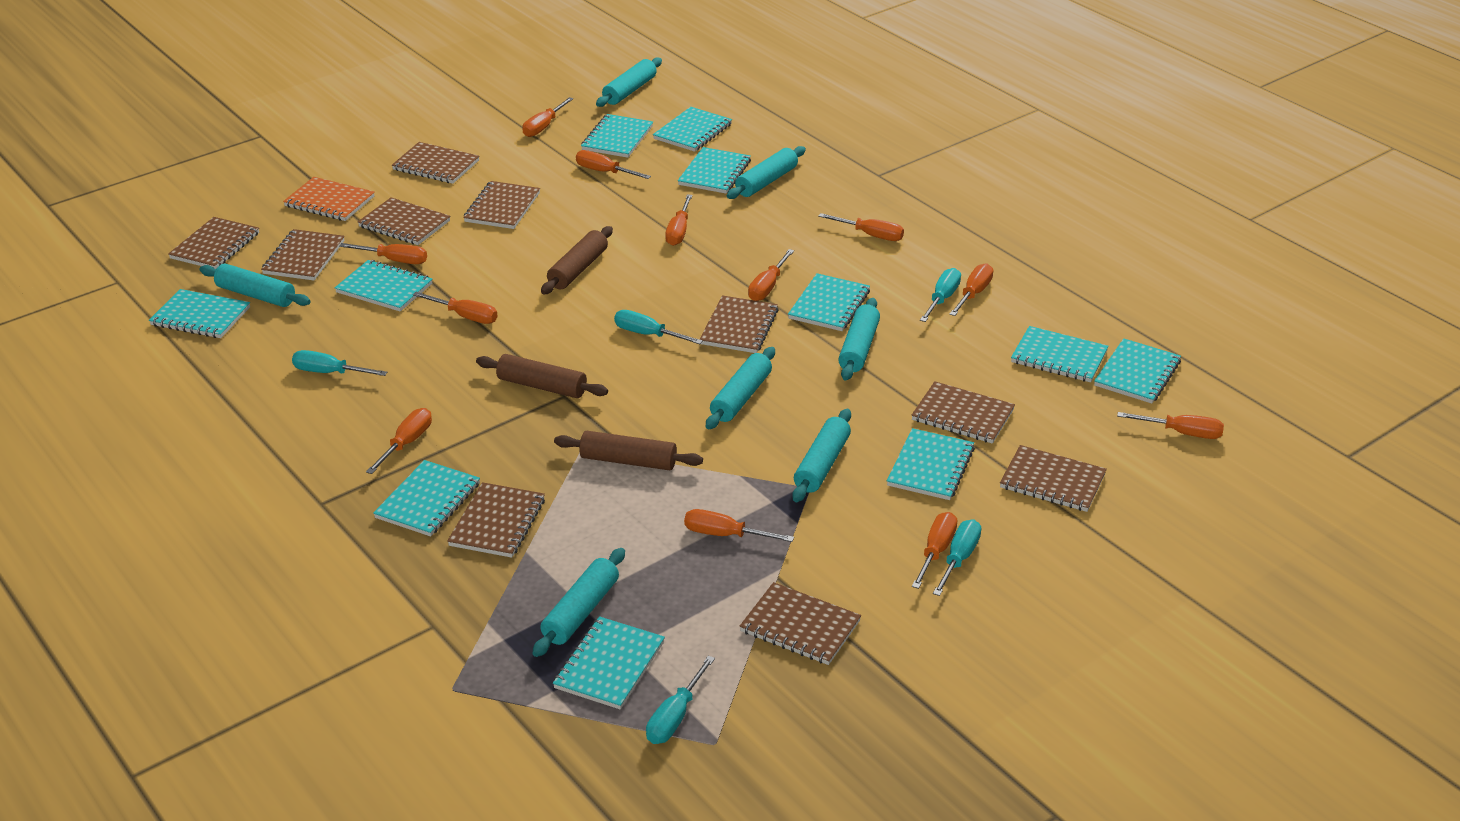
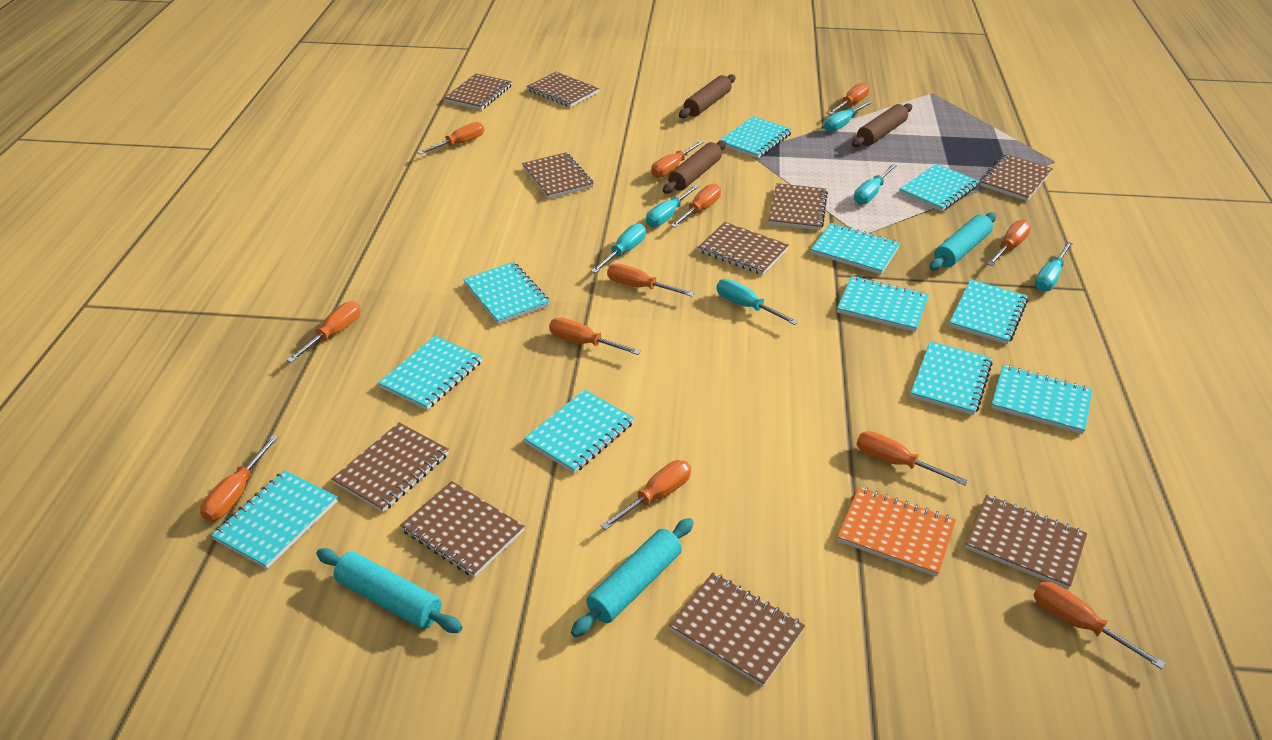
turquoise rolling pin: 7 -> 3
turquoise screwdriver: 5 -> 6

